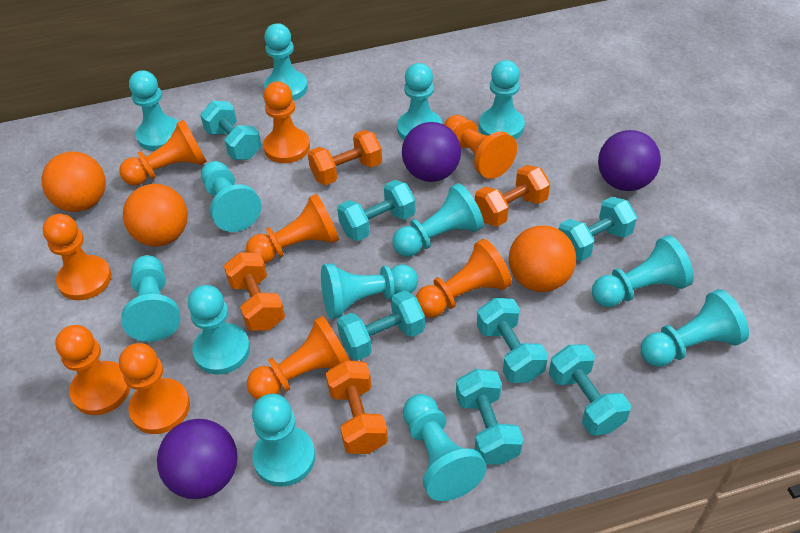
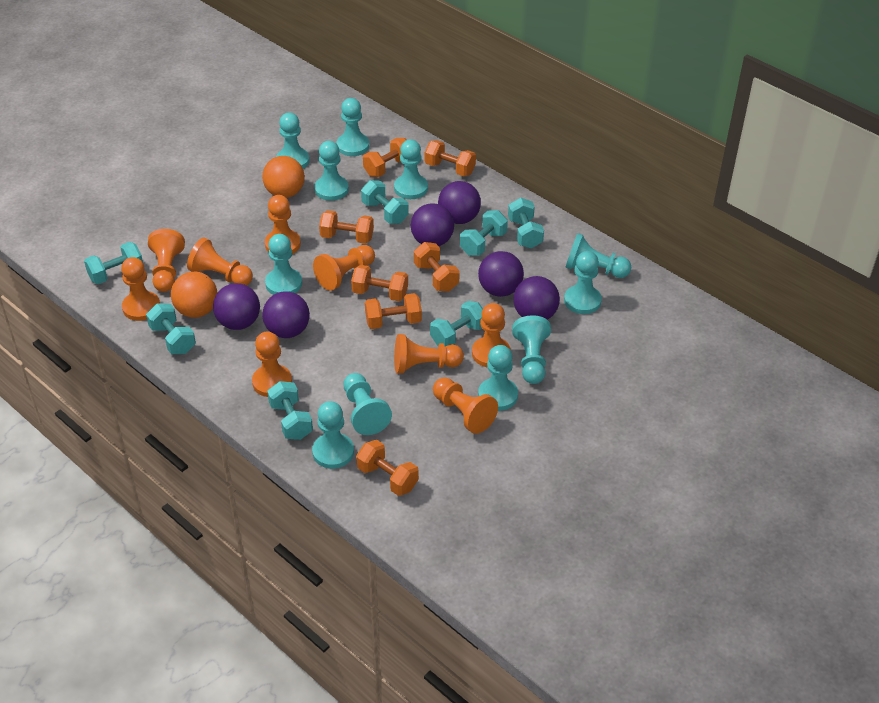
orange ball: 3 -> 2
orange dumbbell: 4 -> 7
purple ball: 3 -> 6
turquoise pawn: 13 -> 11

